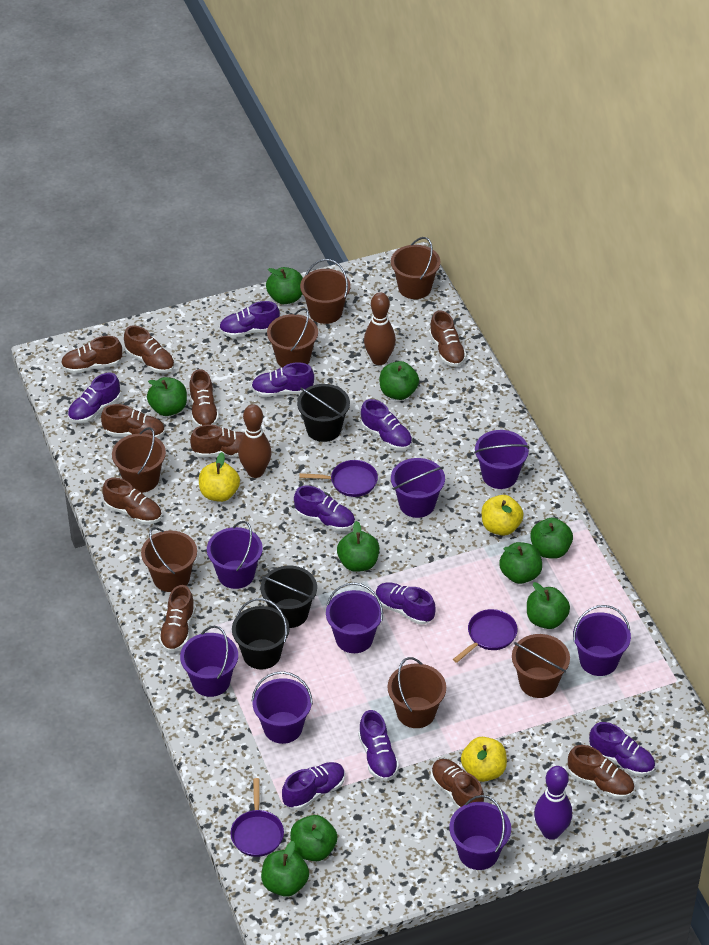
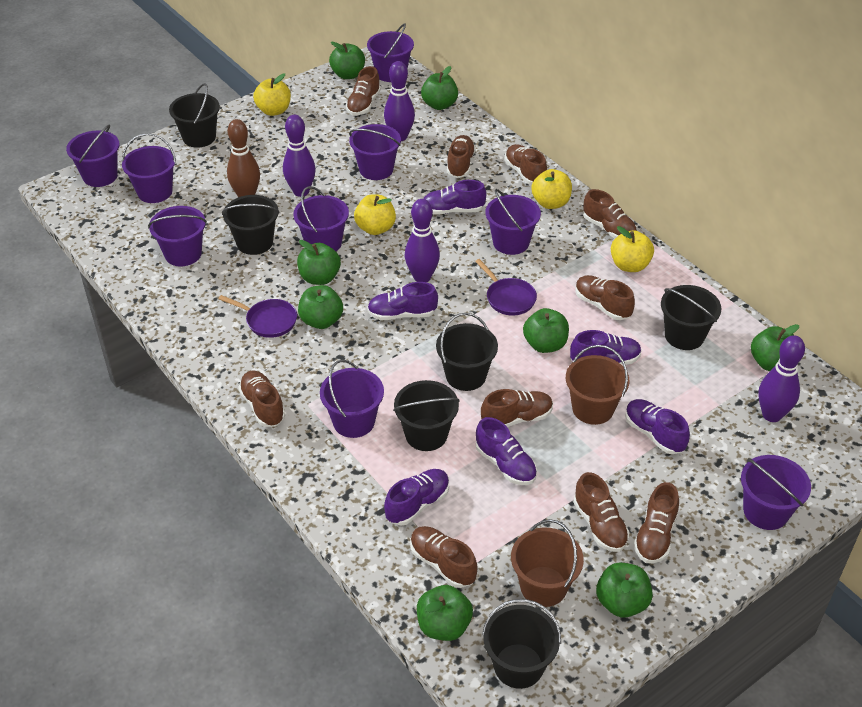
black bucket: 3 -> 6
brown bowling pin: 2 -> 1
brown bucket: 7 -> 2
green apple: 9 -> 8
purple bowling pin: 1 -> 4
purple bucket: 8 -> 9
purple pan: 3 -> 2
purple shoe: 9 -> 6
yellow apple: 3 -> 4

